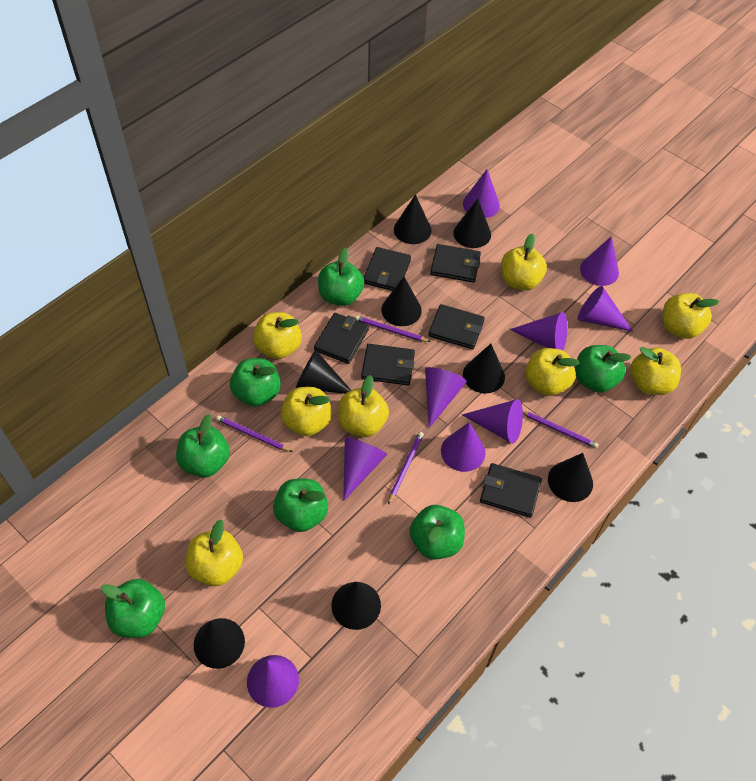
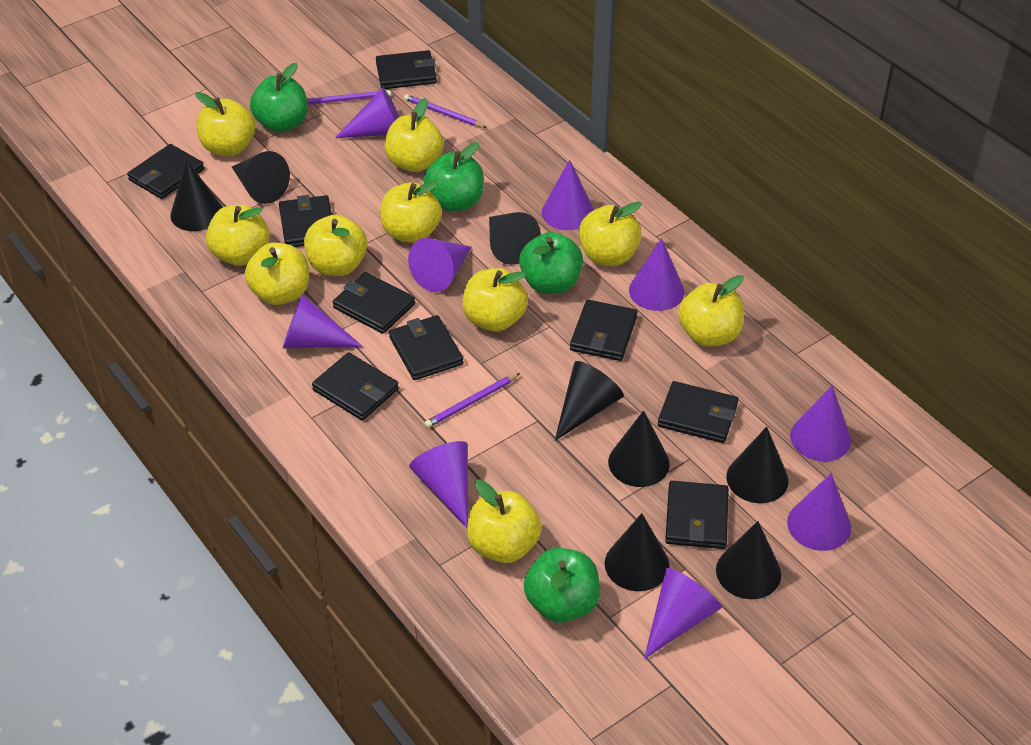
black wallet: 6 -> 9
green apple: 7 -> 4
purple pencil: 4 -> 3
yellow apple: 8 -> 10

